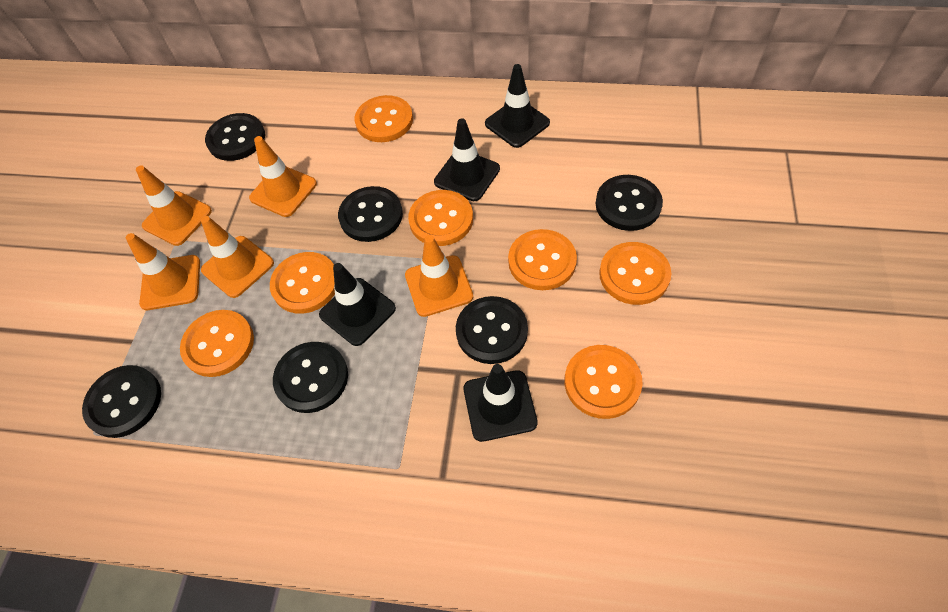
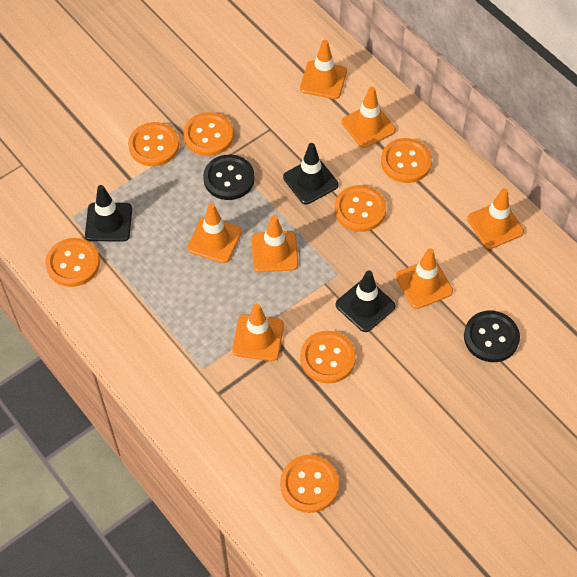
black button: 6 -> 2
black traffic cone: 4 -> 3
orange traffic cone: 5 -> 7

